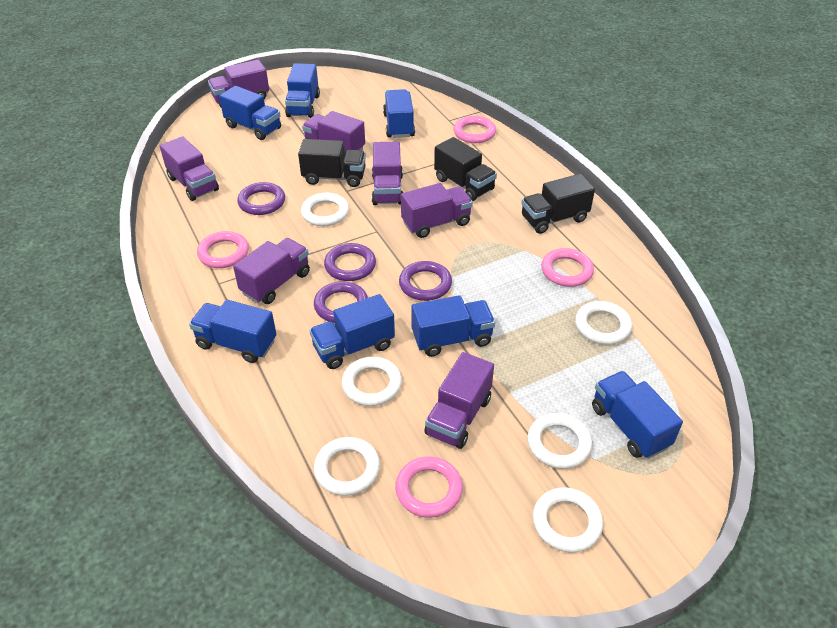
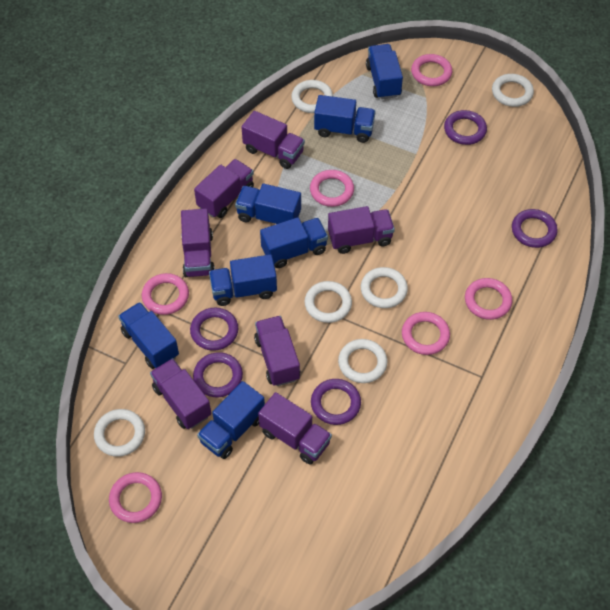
black truck: 3 -> 0
pink ring: 4 -> 6
purple ring: 4 -> 5

